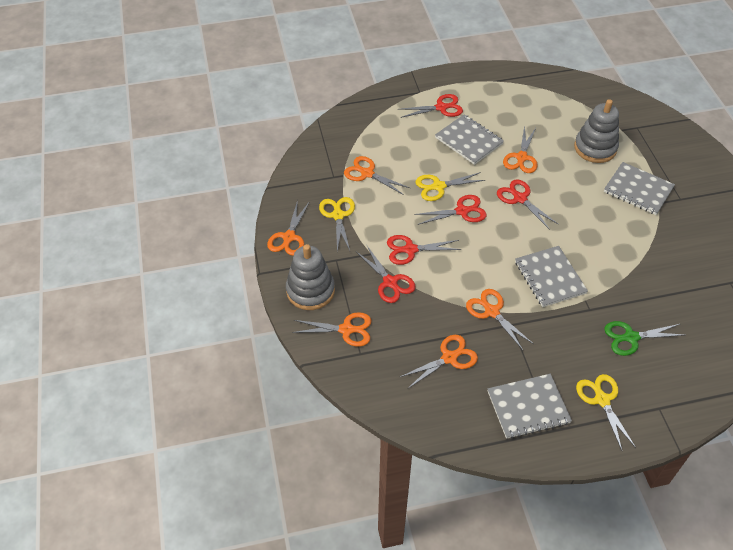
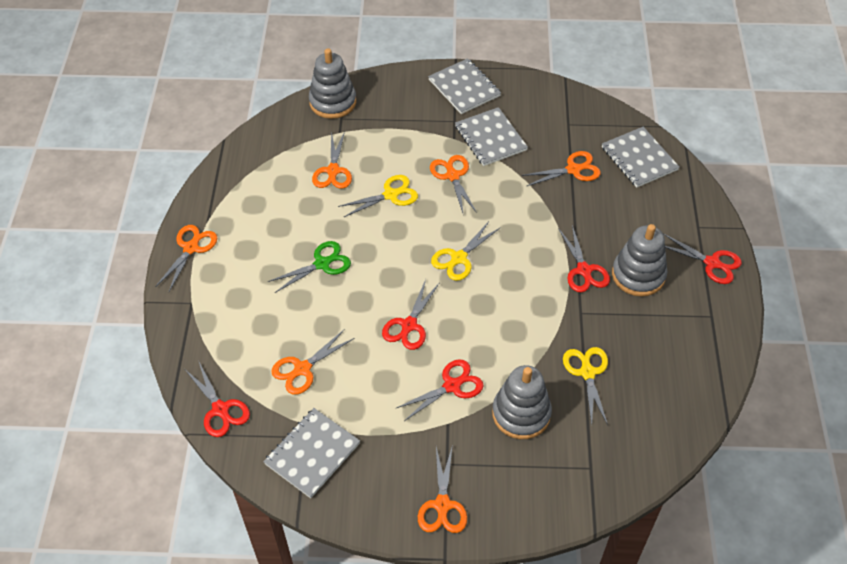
grey stacking toy: 2 -> 3

